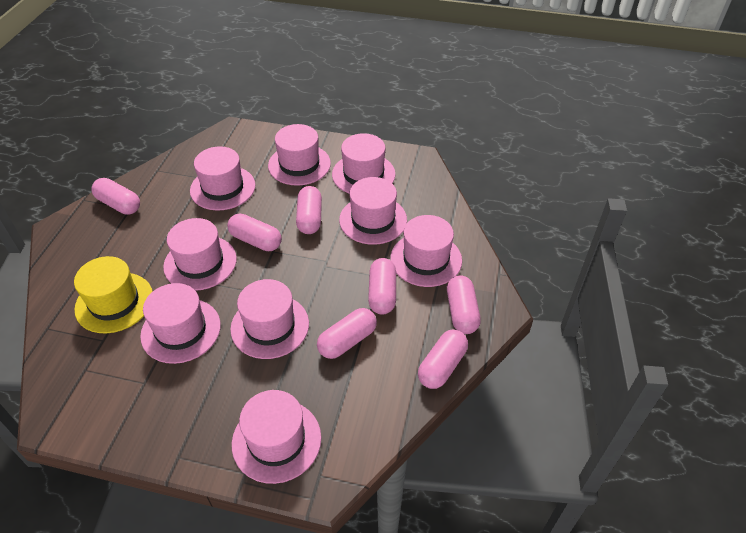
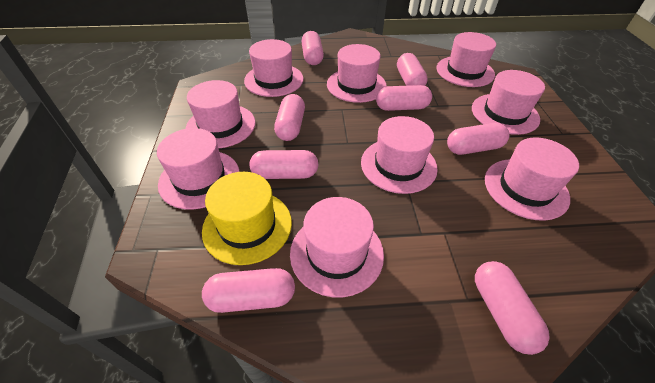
pink capsule: 7 -> 8

